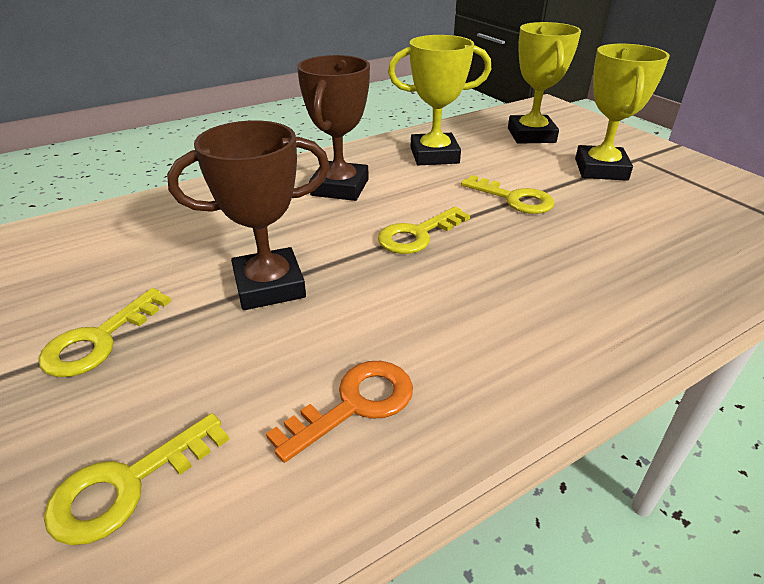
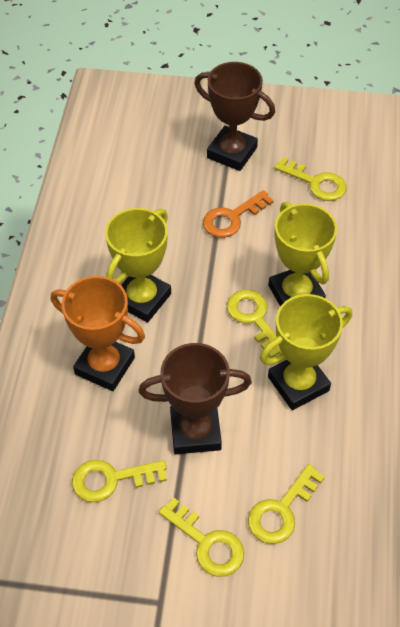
orange trophy: 0 -> 1
yellow key: 4 -> 5

